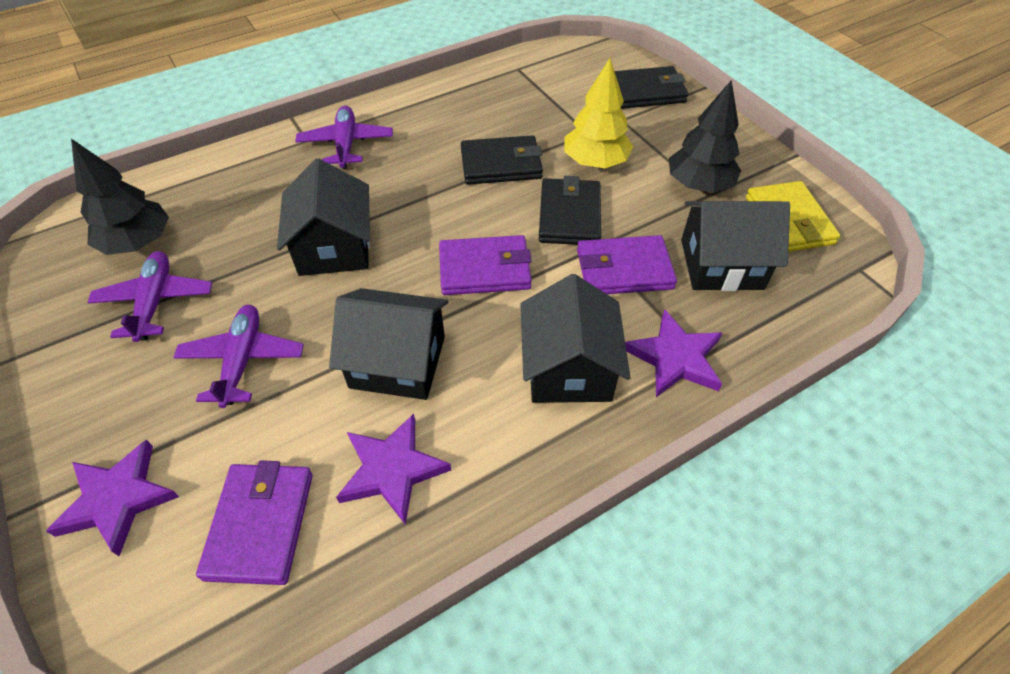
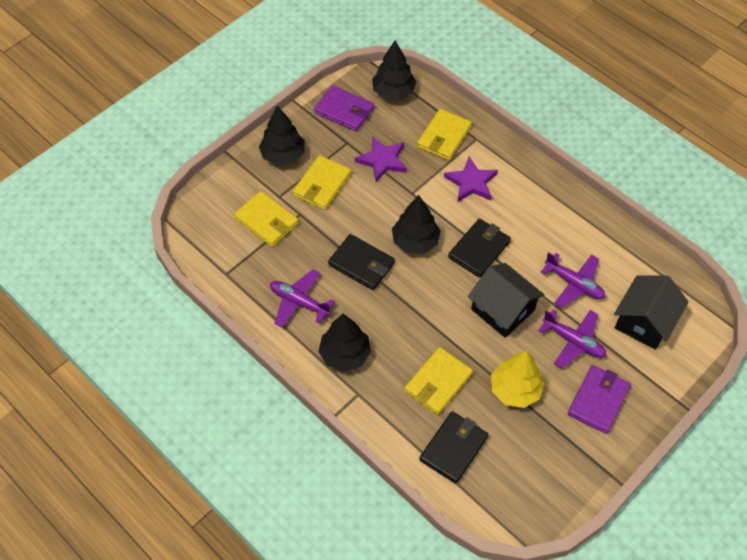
black house: 4 -> 2
black tree: 2 -> 4
purple star: 3 -> 2
purple wallet: 3 -> 2
yellow wallet: 1 -> 4

